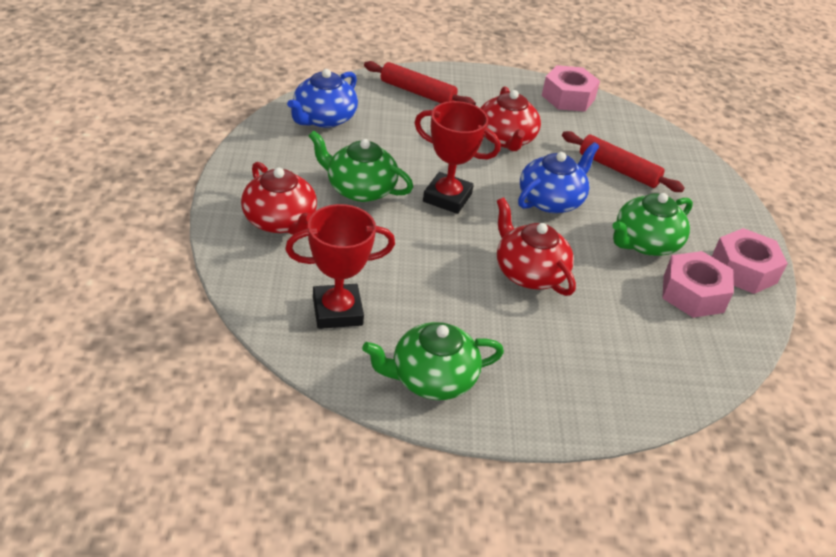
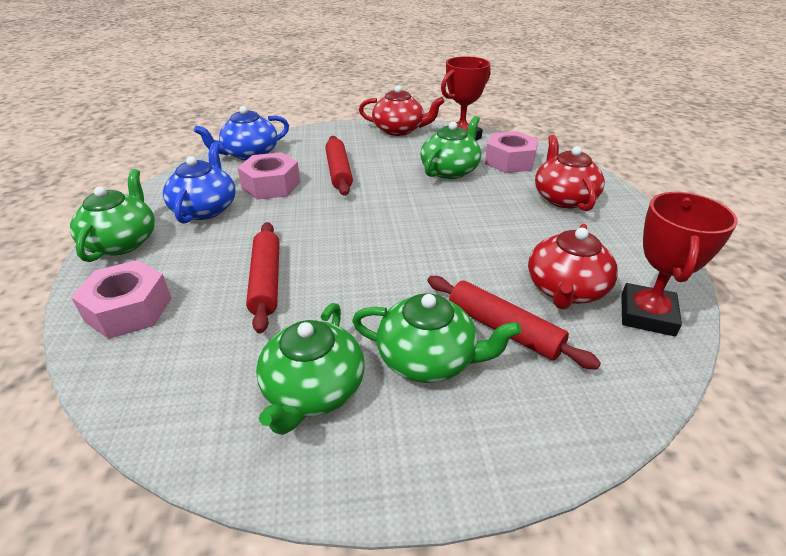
green teapot: 3 -> 4
red rolling pin: 2 -> 3

